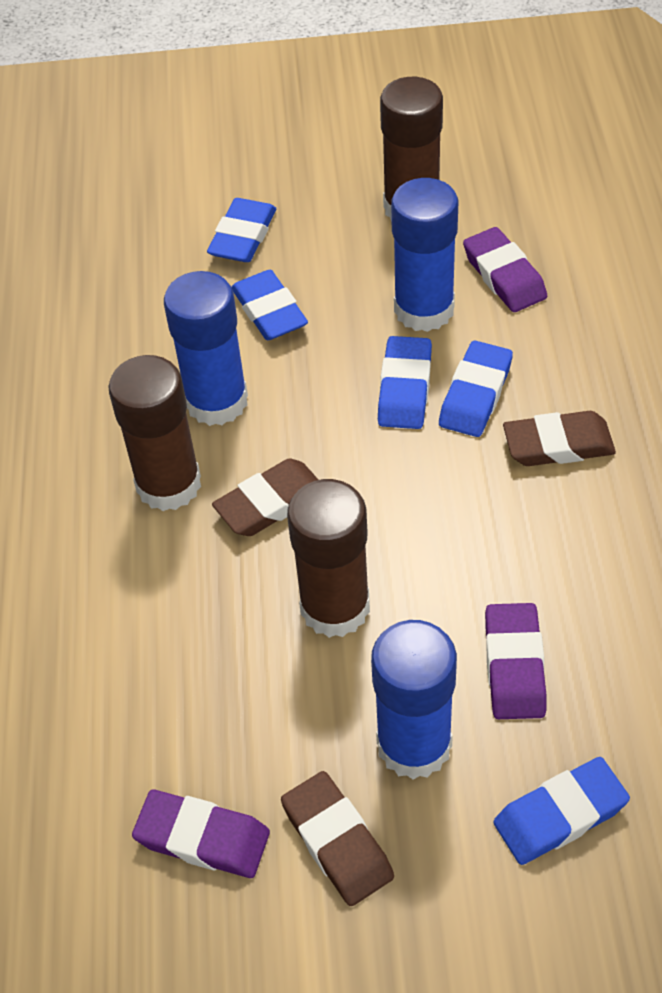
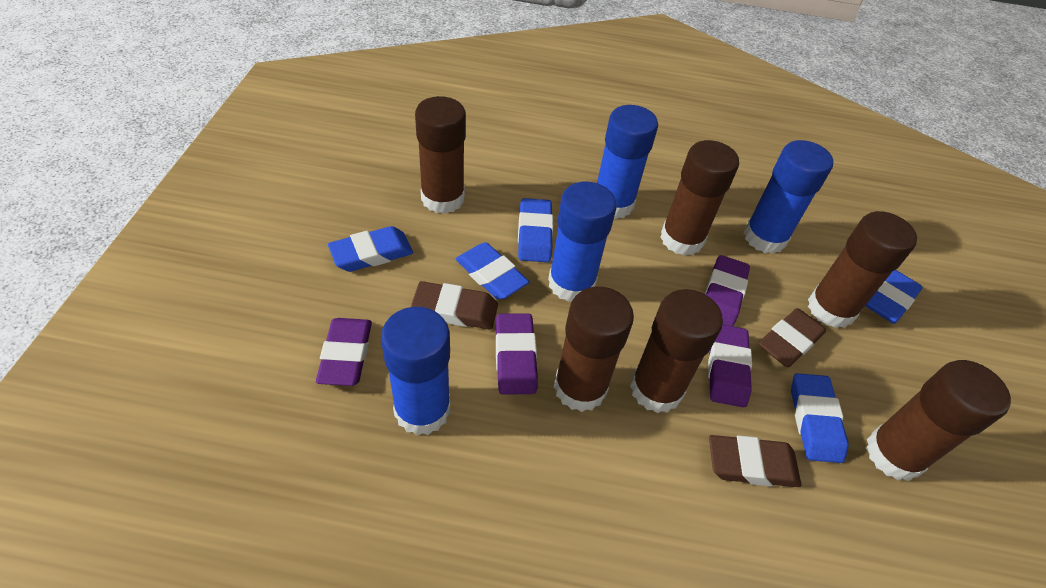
blue glue stick: 3 -> 4
brown glue stick: 3 -> 6
purple eraser: 3 -> 4

